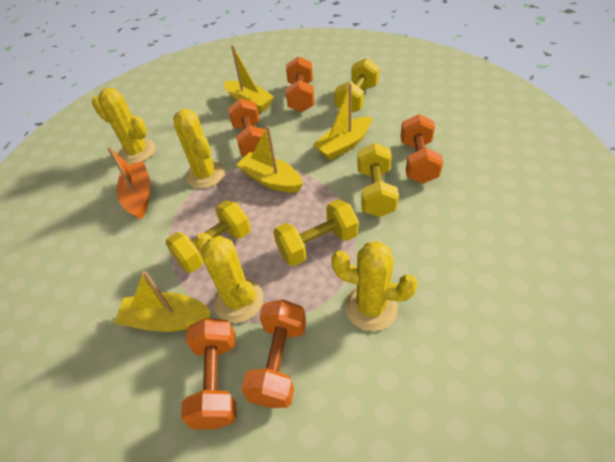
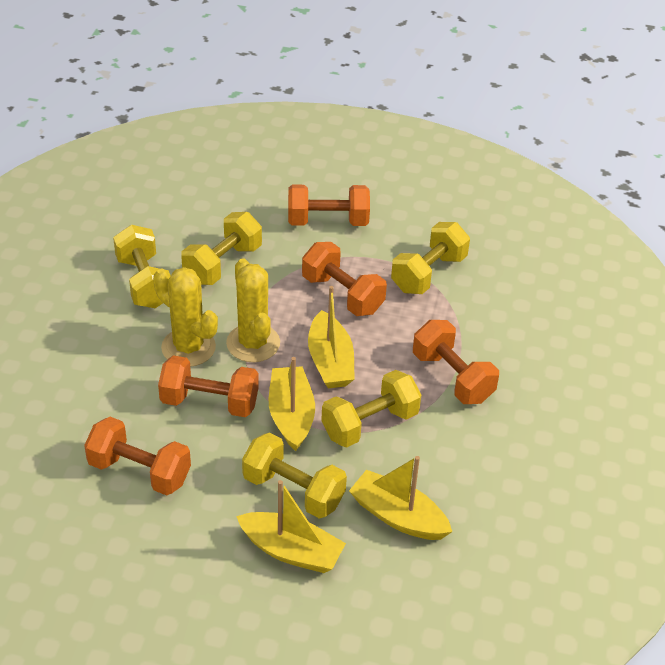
orange boat: 1 -> 0
yellow cactus: 4 -> 2
yellow dumbbell: 4 -> 5

